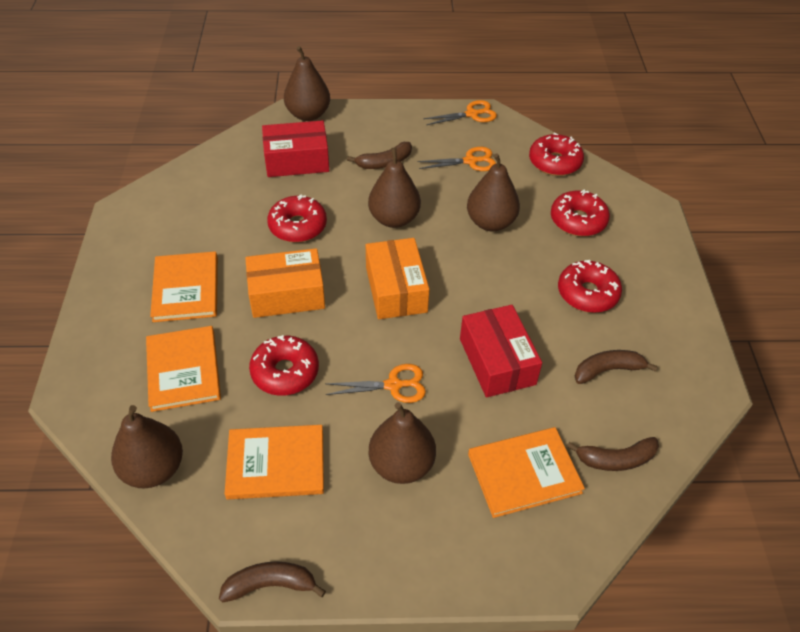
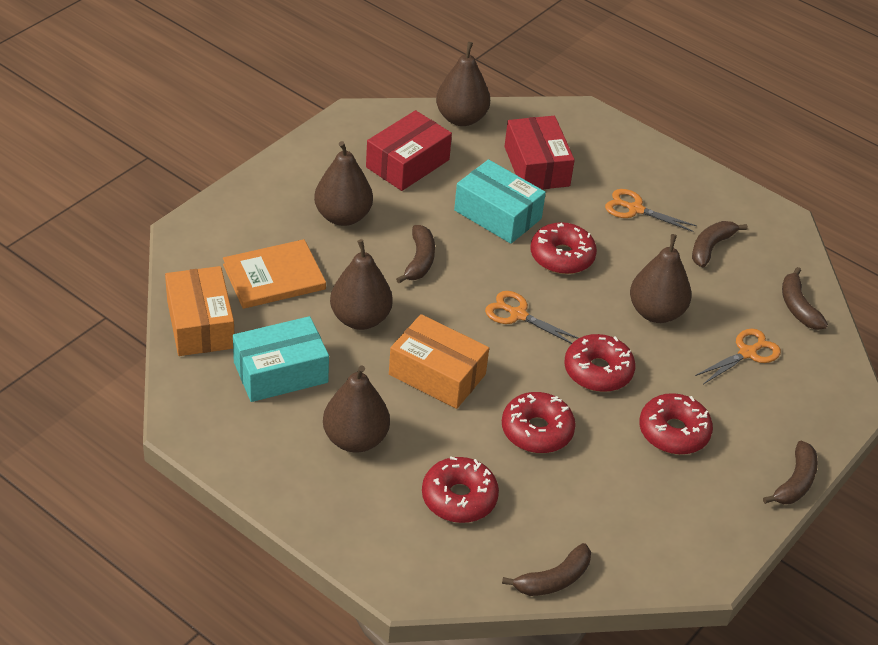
brown banana: 4 -> 5
orange book: 4 -> 1
turquoise box: 0 -> 2

